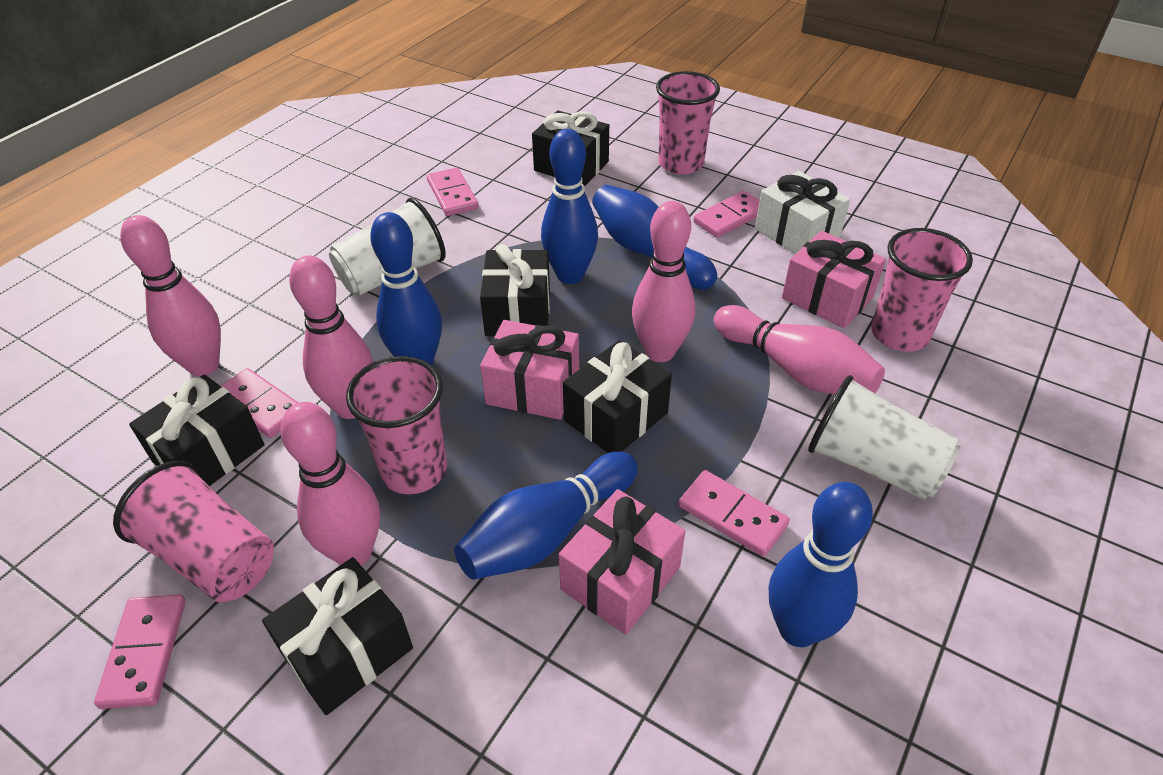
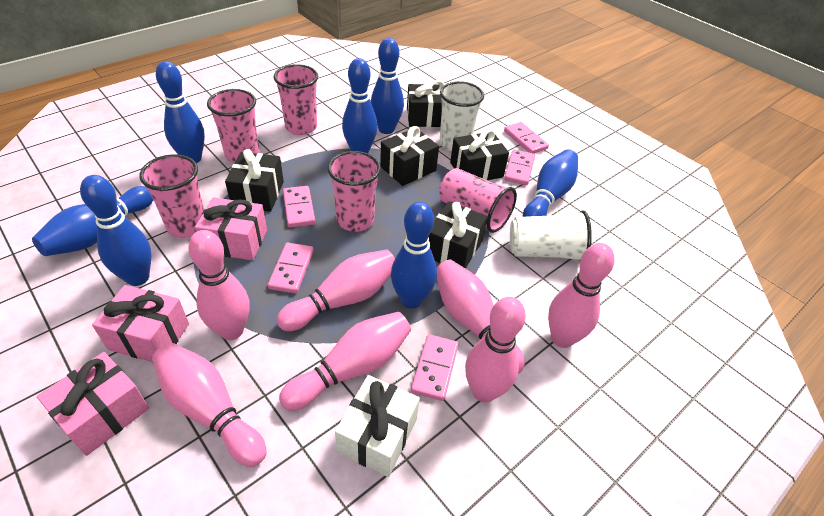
blue bowling pin: 5 -> 7
pink bowling pin: 5 -> 7
pink cup: 4 -> 5

